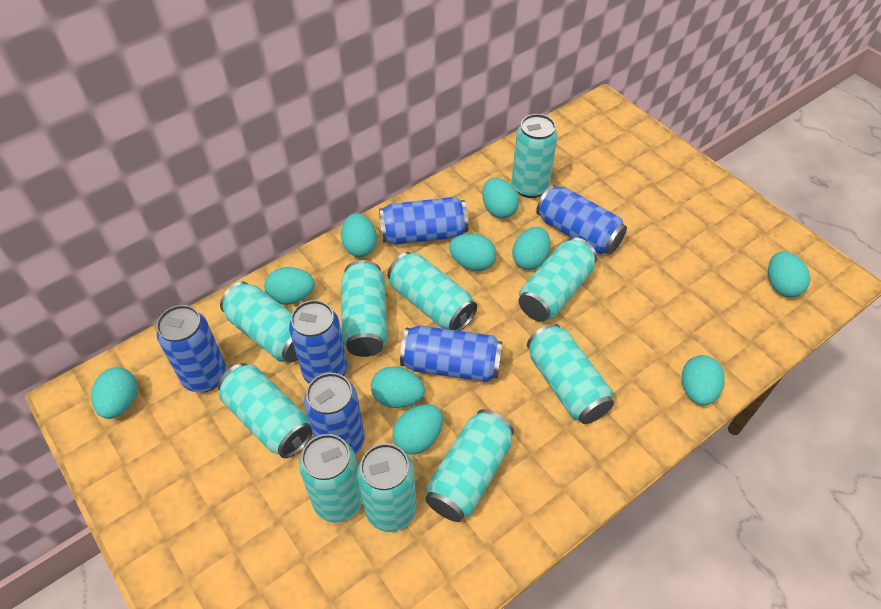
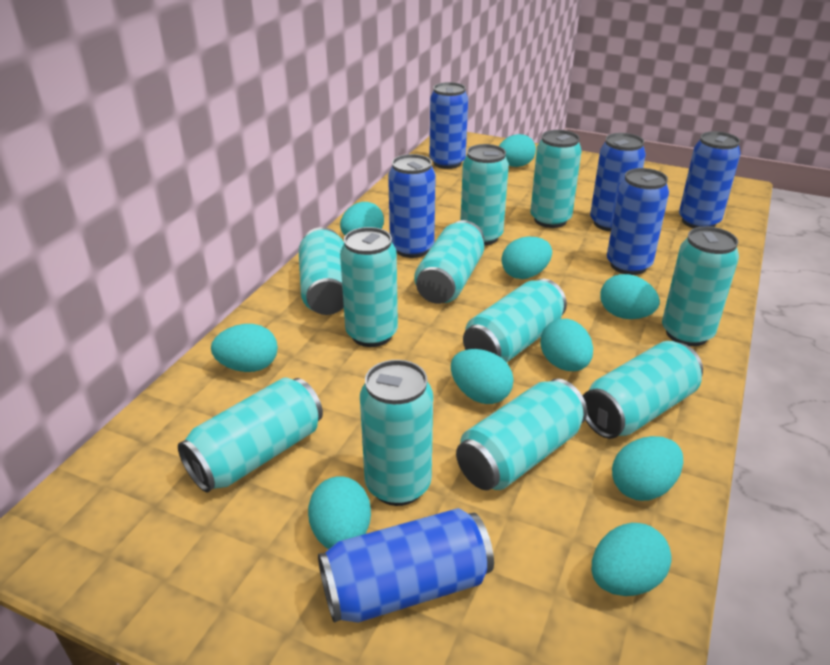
turquoise can: 10 -> 11

